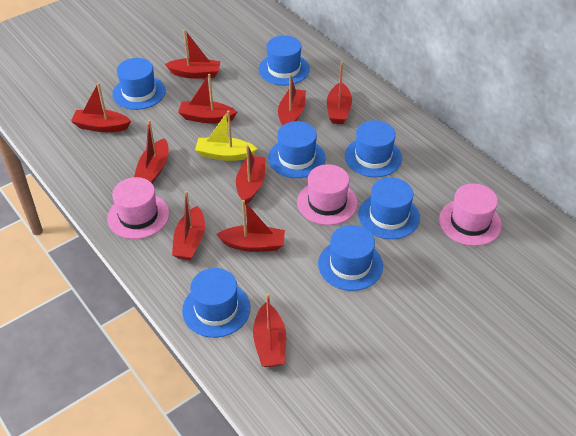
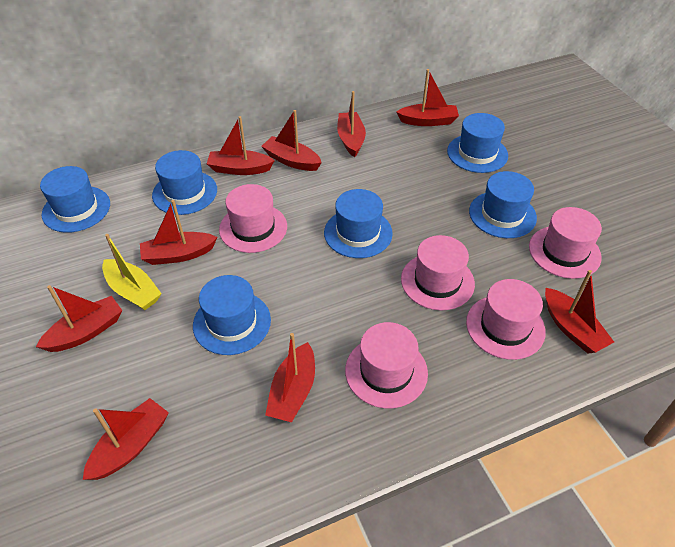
blue hat: 7 -> 6
pink hat: 3 -> 5
red boat: 10 -> 9

